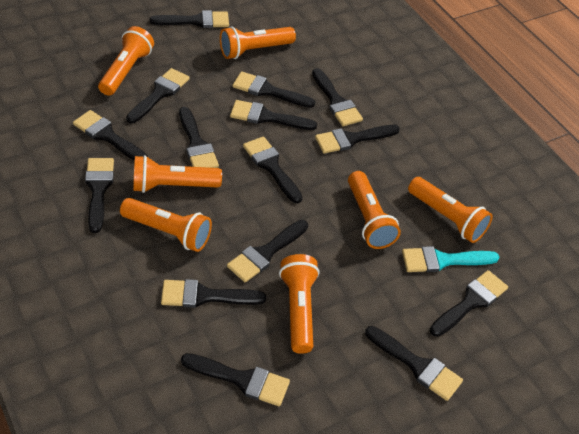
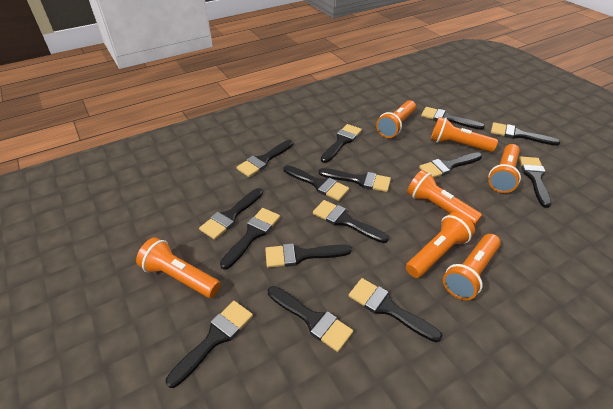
turquoise brush: 1 -> 0

